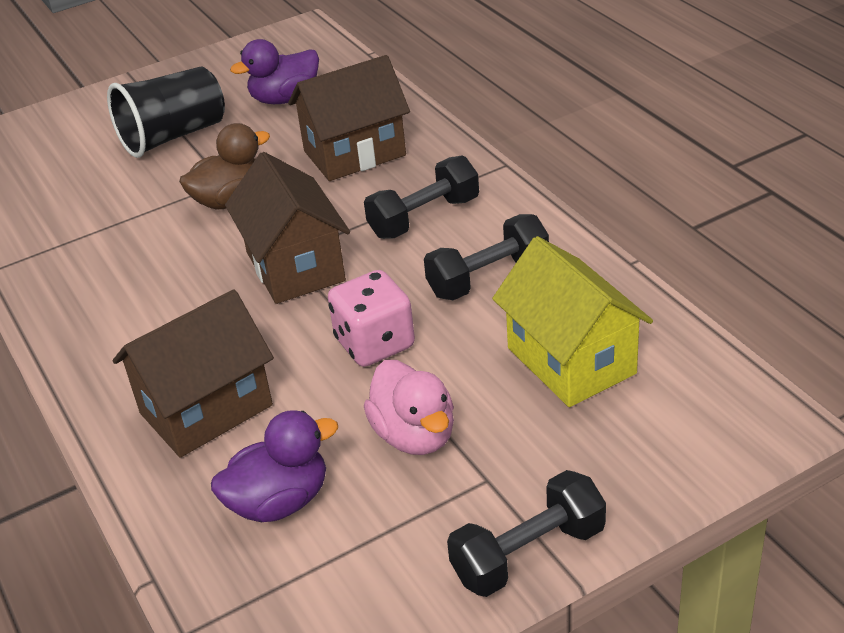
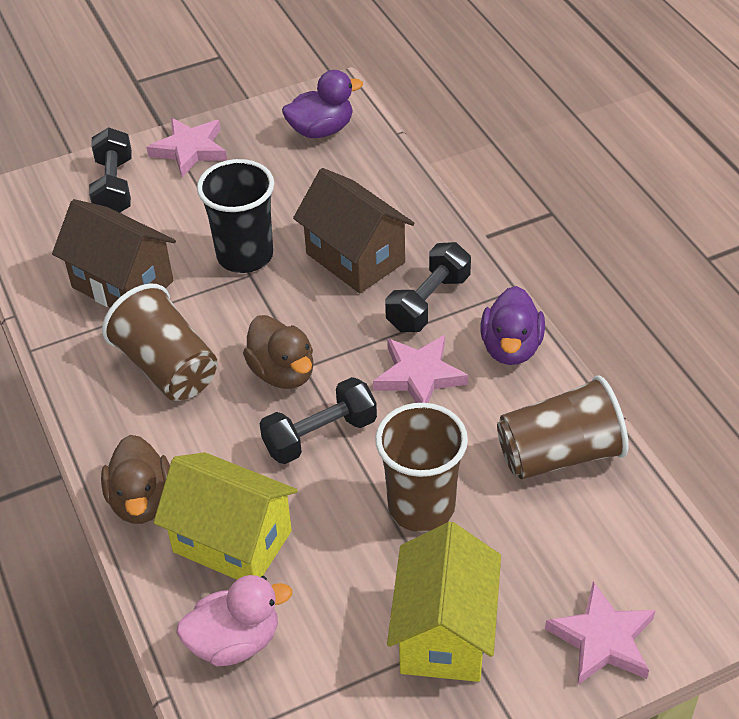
brown cup: 0 -> 3
brown duck: 1 -> 2
brown house: 3 -> 2
pink dice: 1 -> 0
pink star: 0 -> 3
yellow house: 1 -> 2

